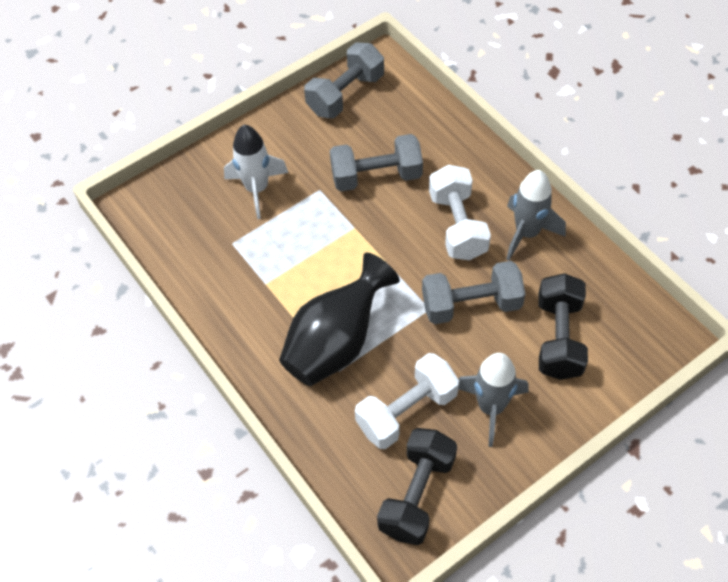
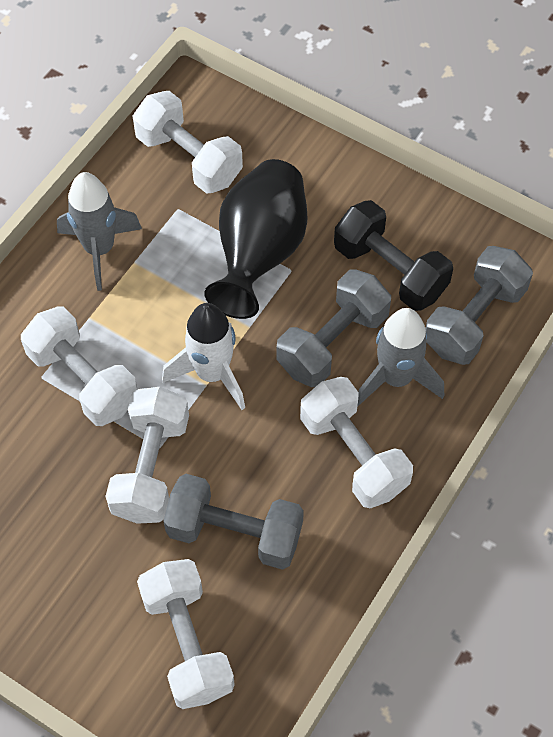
black dumbbell: 2 -> 1
white dumbbell: 2 -> 5

